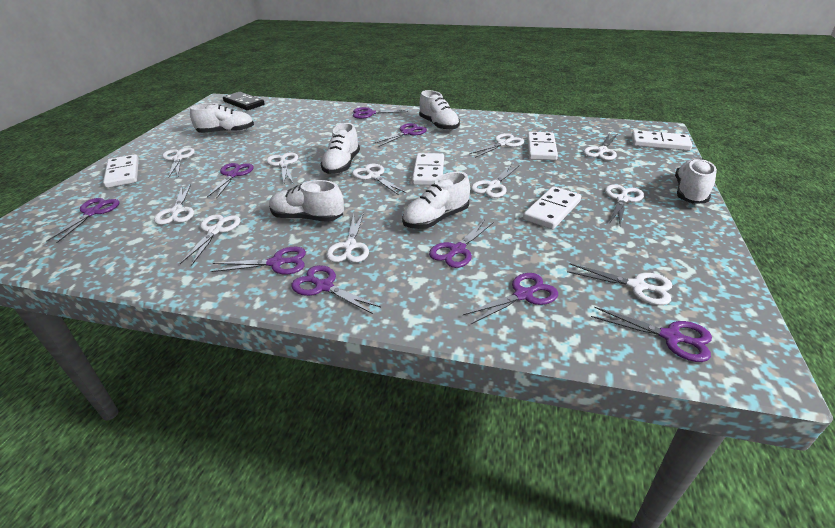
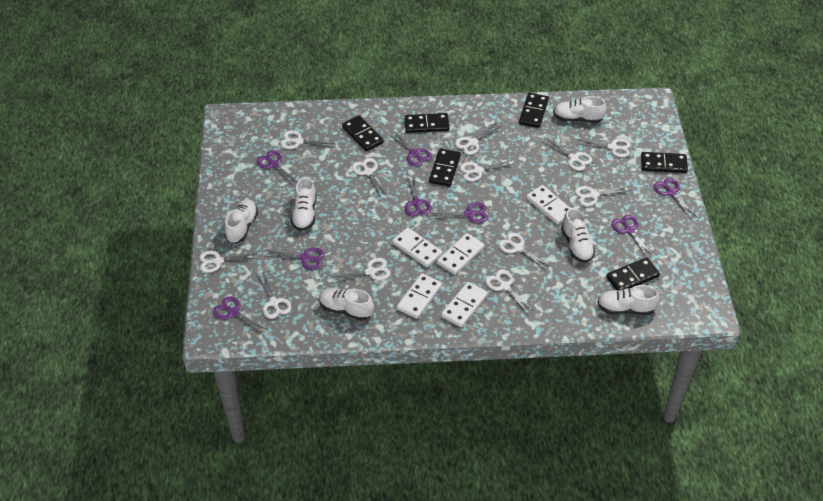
black domino: 1 -> 6
purple scissors: 9 -> 8
white scissors: 11 -> 12

